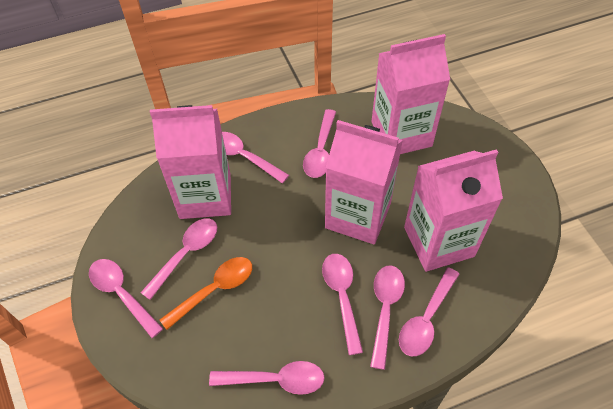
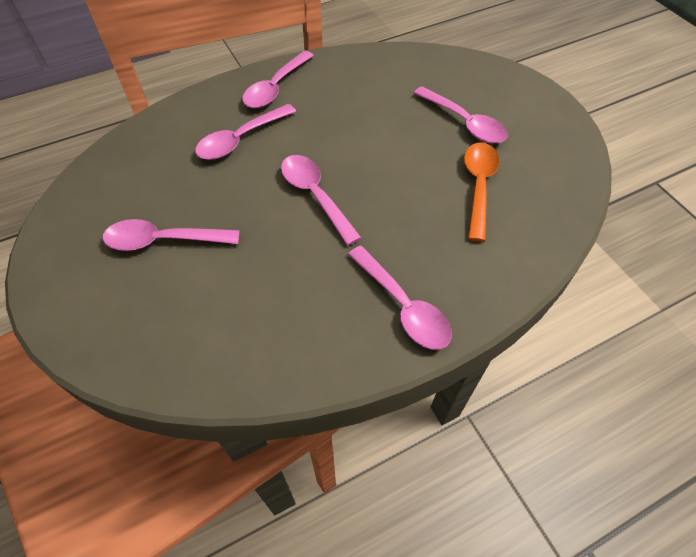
pink carton: 4 -> 0
pink spoon: 8 -> 6

